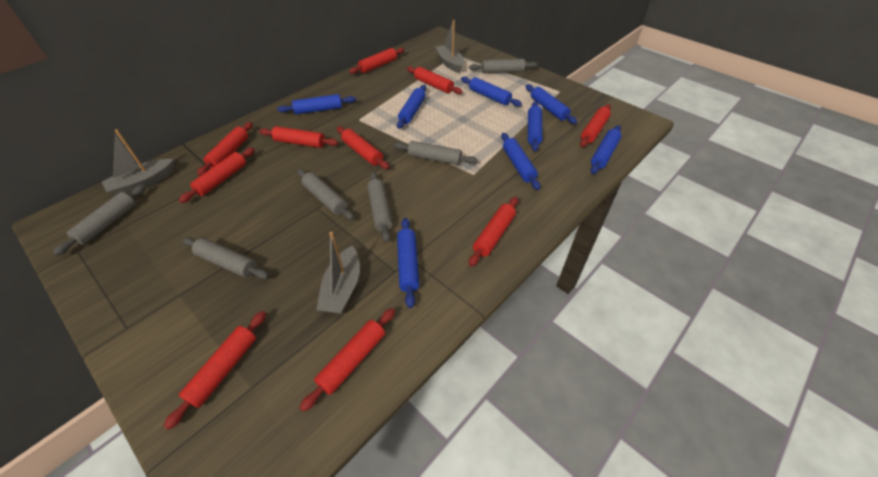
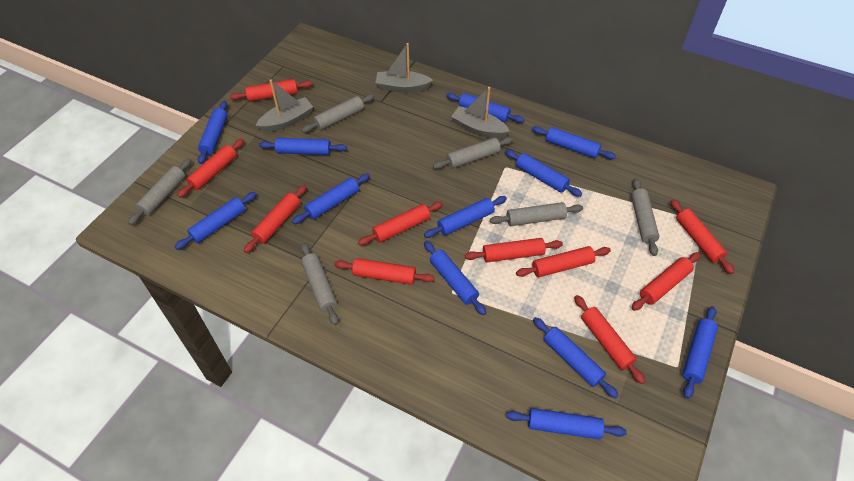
blue rolling pin: 8 -> 12

